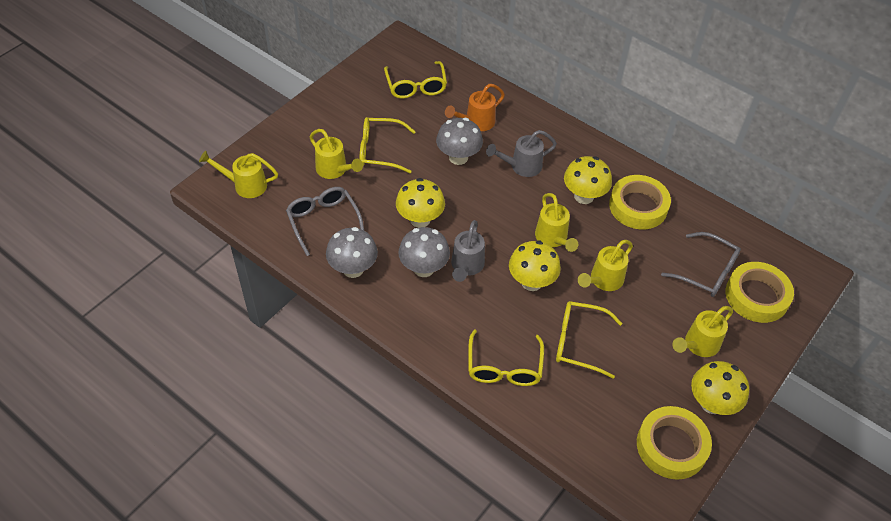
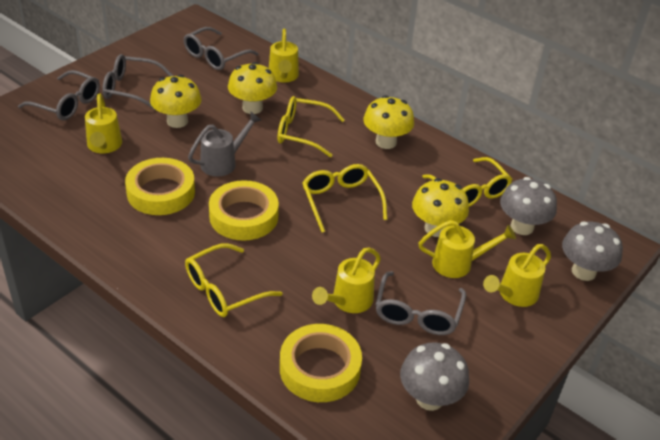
grey glasses: 2 -> 4
grey watering can: 2 -> 1
orange watering can: 1 -> 0

